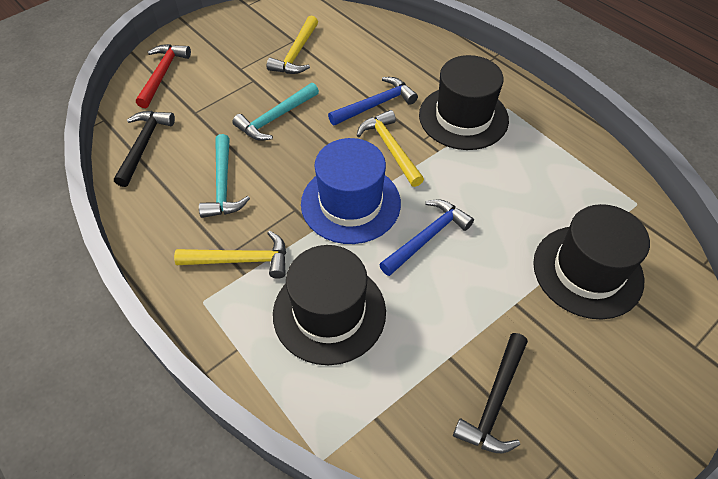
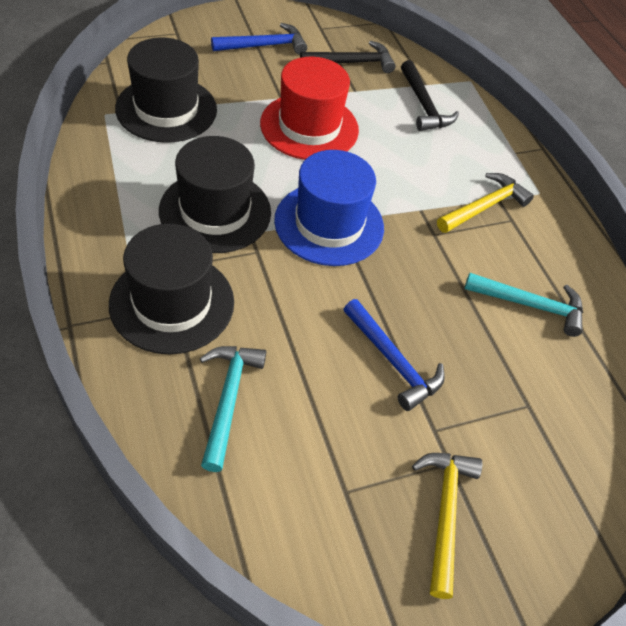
red hammer: 1 -> 0
red hat: 0 -> 1
yellow hammer: 3 -> 2

